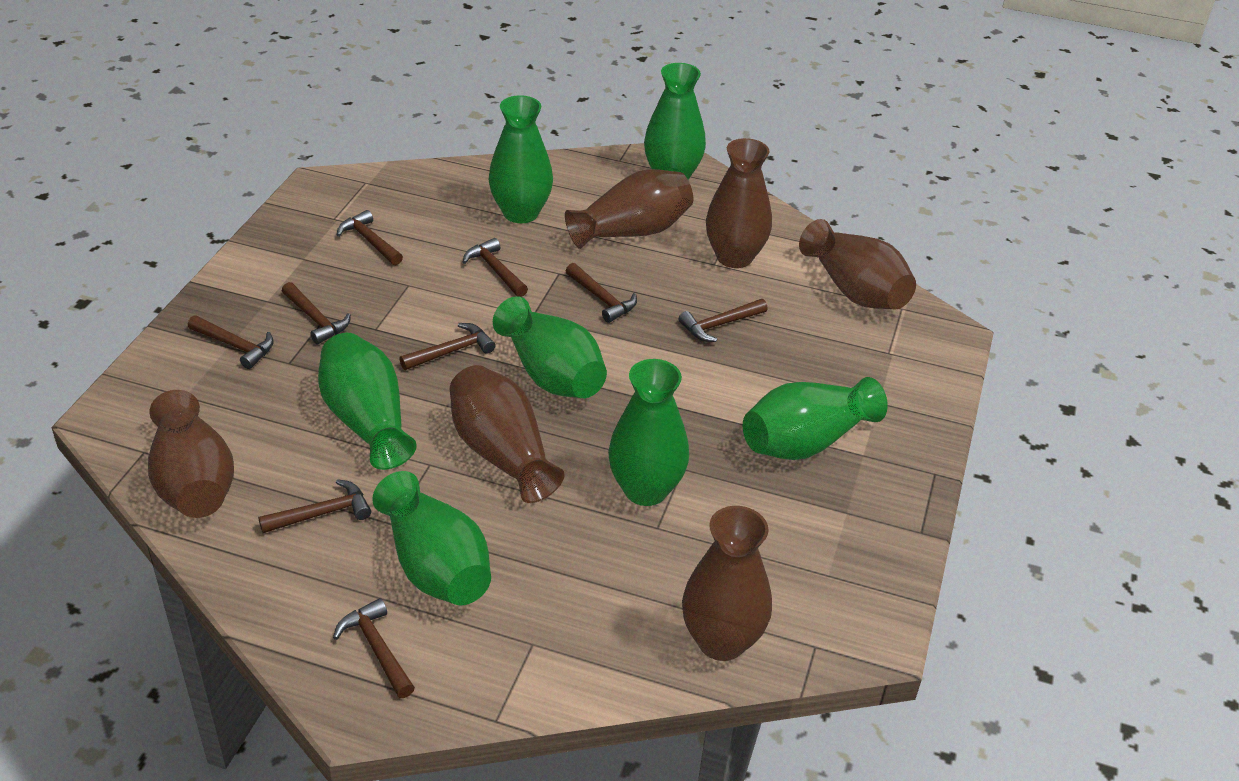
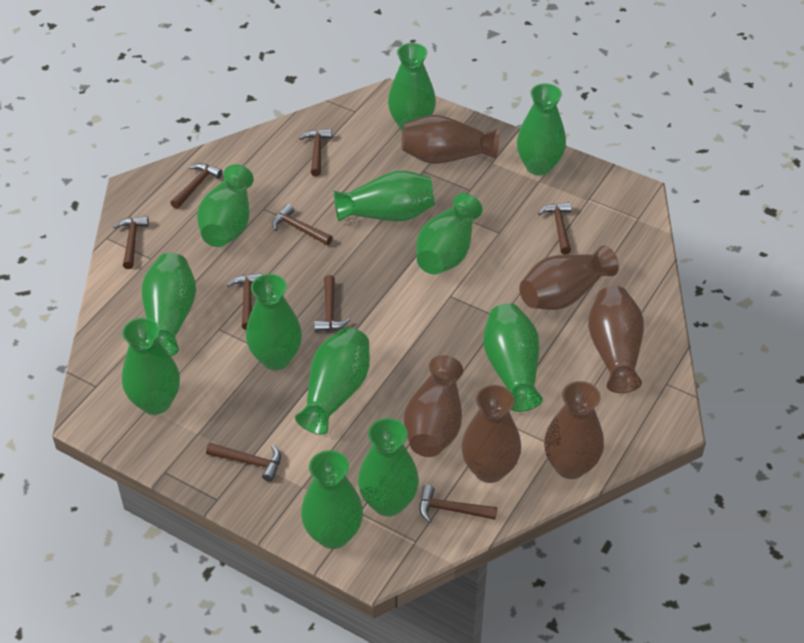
green vase: 7 -> 12

